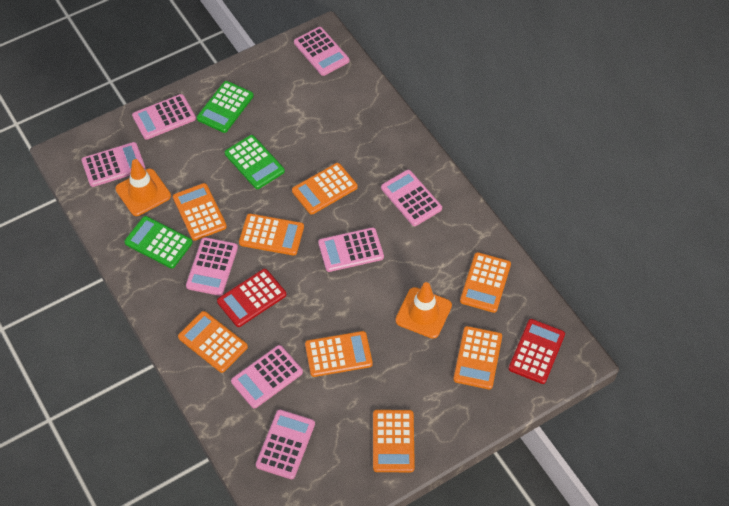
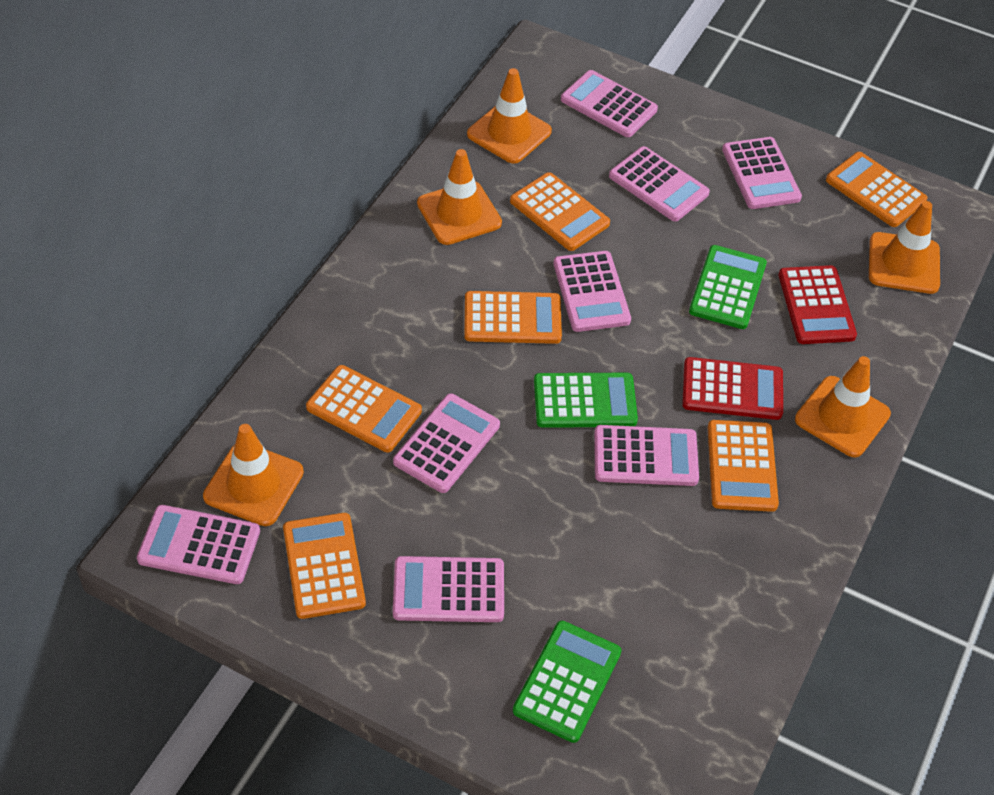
orange calculator: 8 -> 6
orange traffic cone: 2 -> 5

